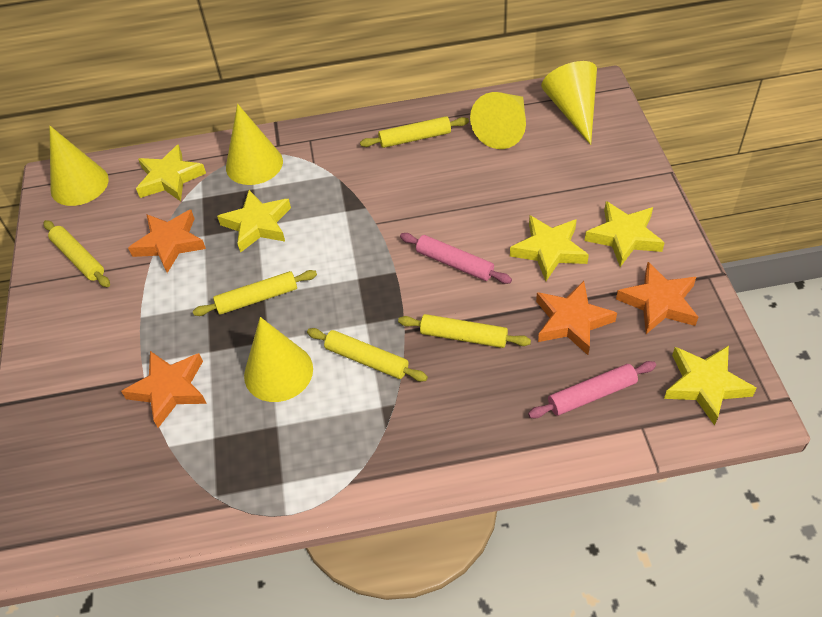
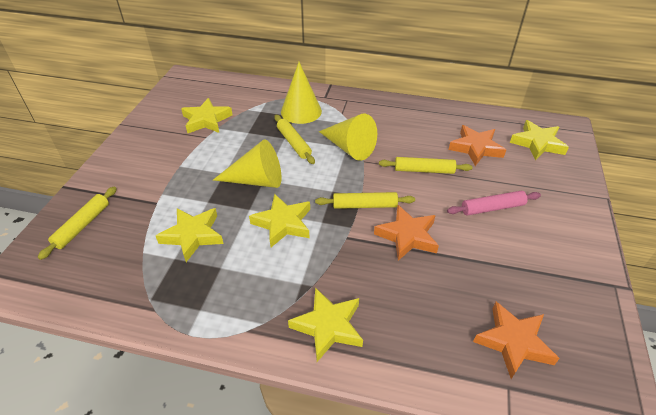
orange star: 4 -> 3
pink rolling pin: 2 -> 1
yellow cone: 5 -> 3
yellow rolling pin: 5 -> 4

